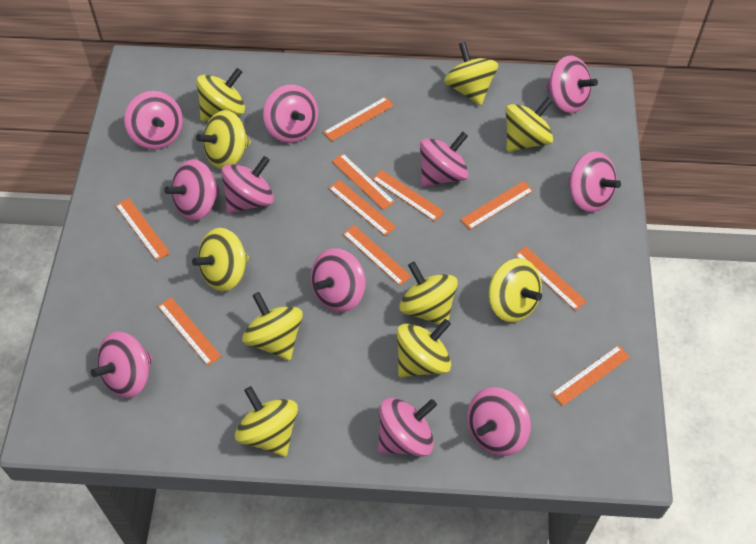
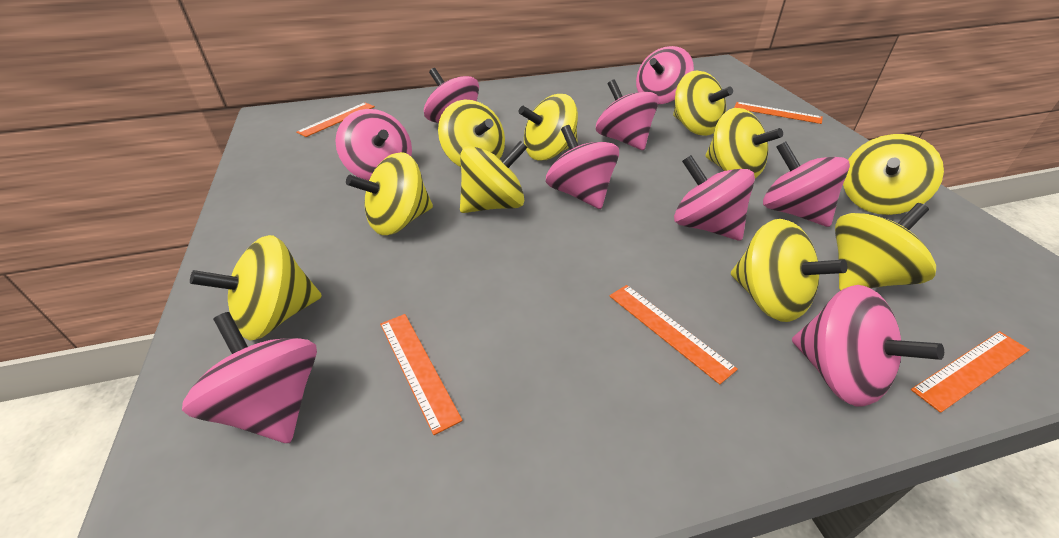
orange ruler: 10 -> 5
pink spinning top: 11 -> 9

